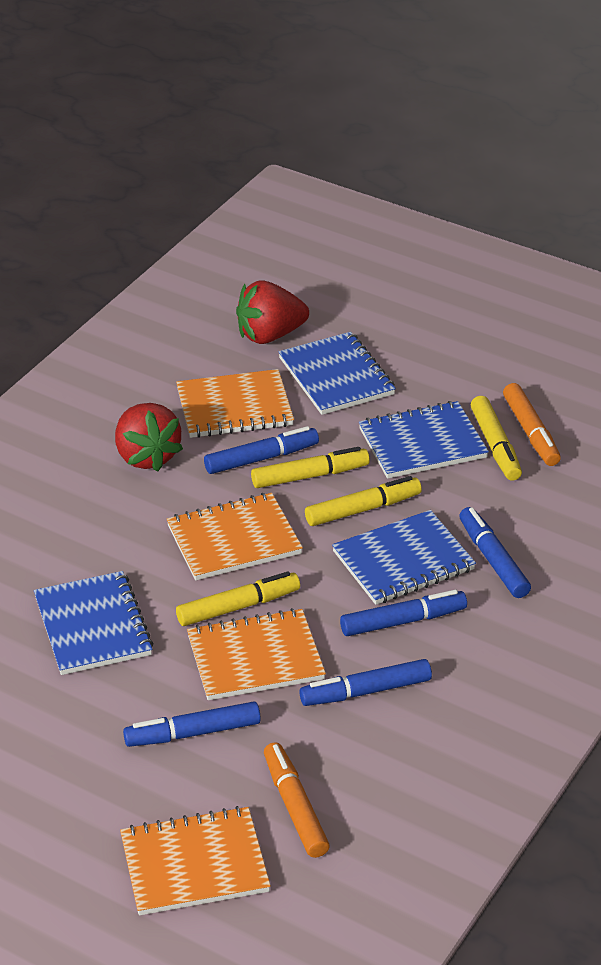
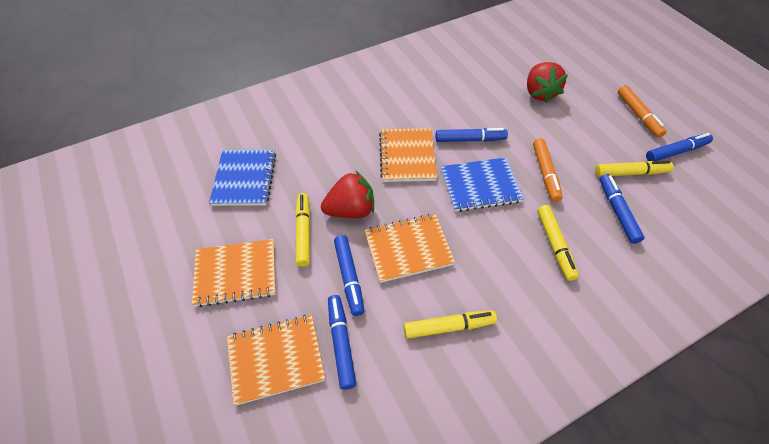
blue notebook: 4 -> 2

